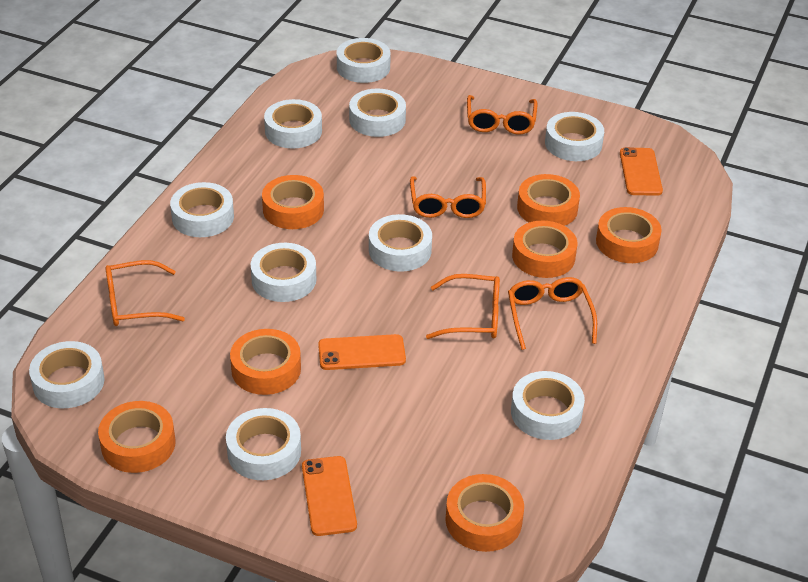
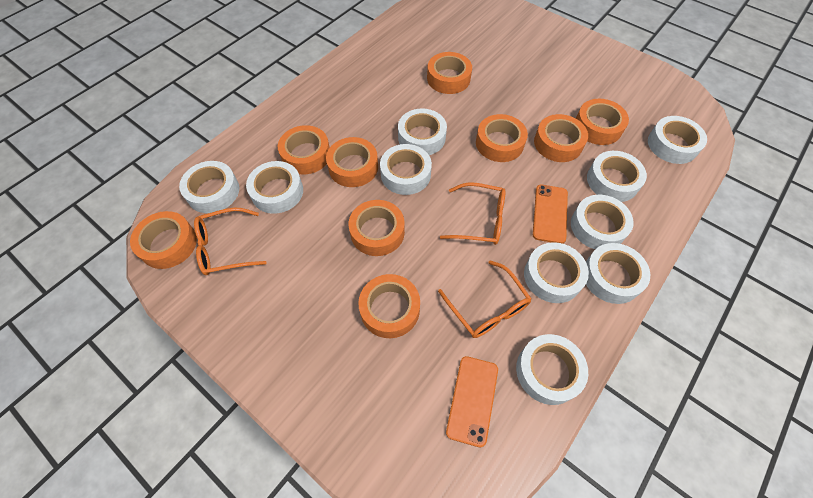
orange glasses: 5 -> 3
orange phone: 3 -> 2
orange tape: 7 -> 9

